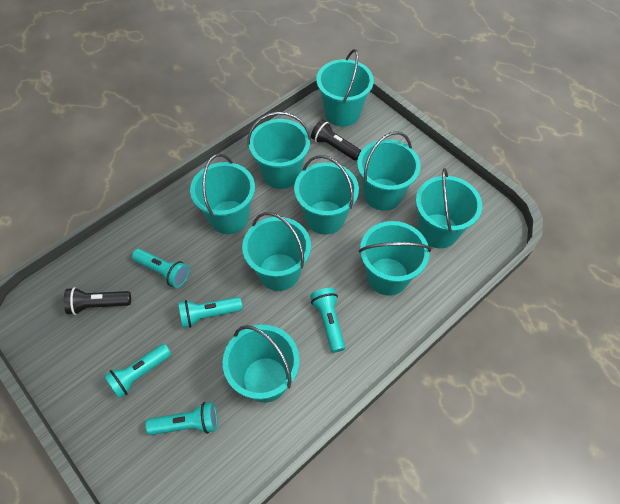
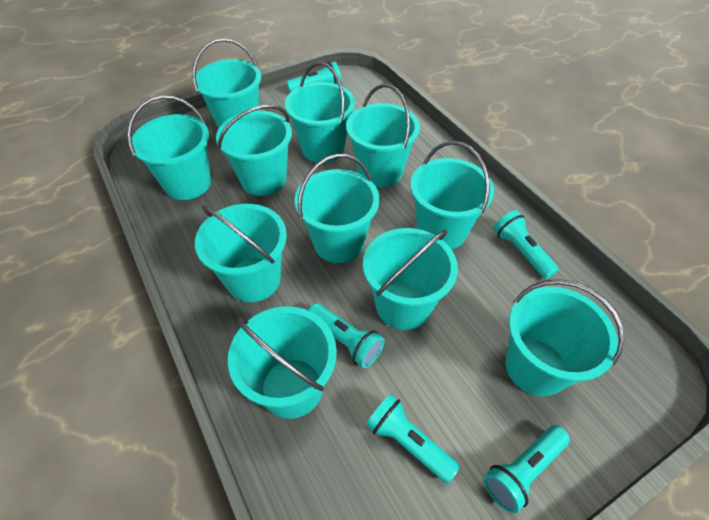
black flashlight: 2 -> 0
turquoise bucket: 9 -> 11

